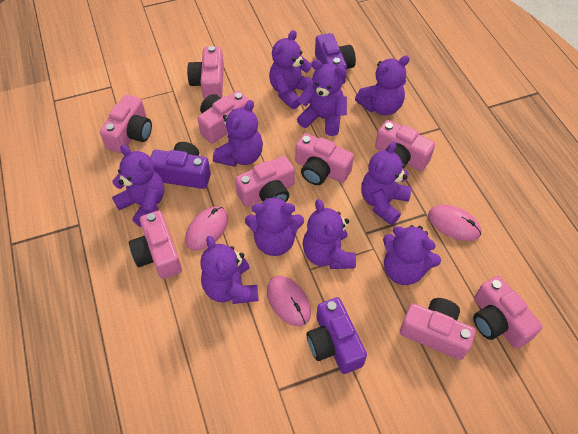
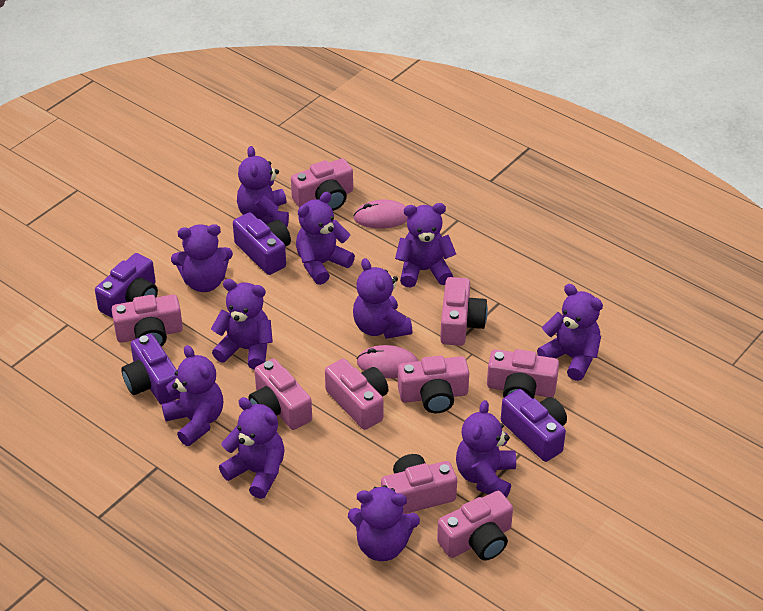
pink mouse: 3 -> 2
purple camera: 3 -> 4
purple teddy bear: 10 -> 11

